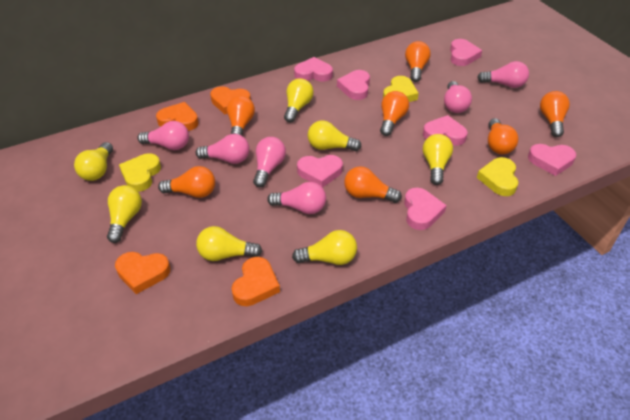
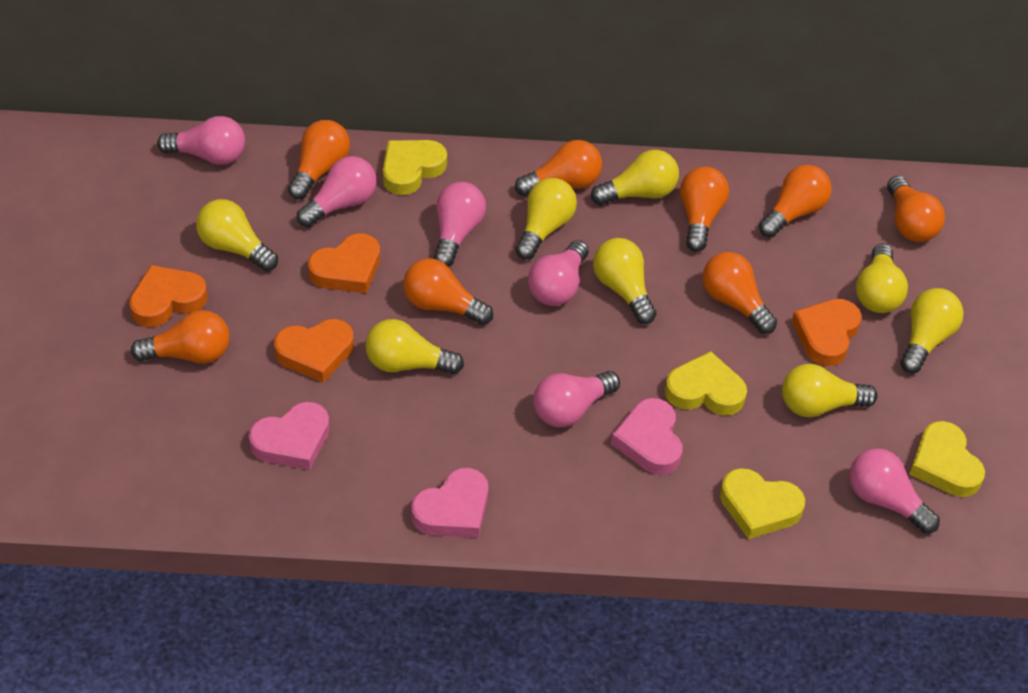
orange light bulb: 7 -> 8
pink heart: 7 -> 3
yellow heart: 3 -> 4
yellow light bulb: 7 -> 8

